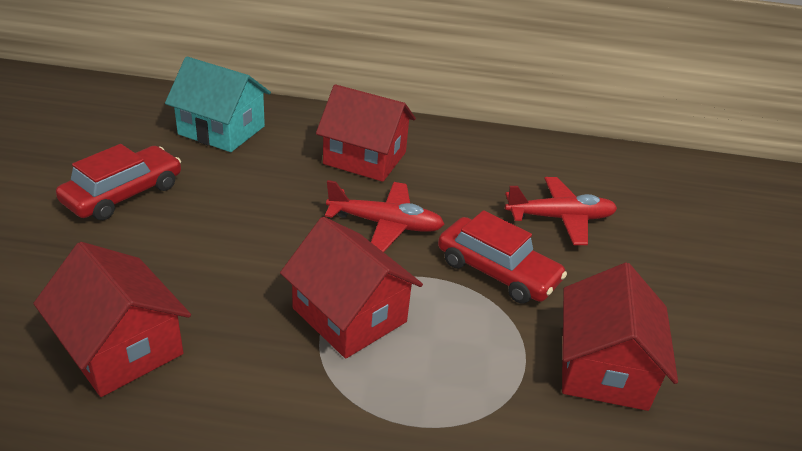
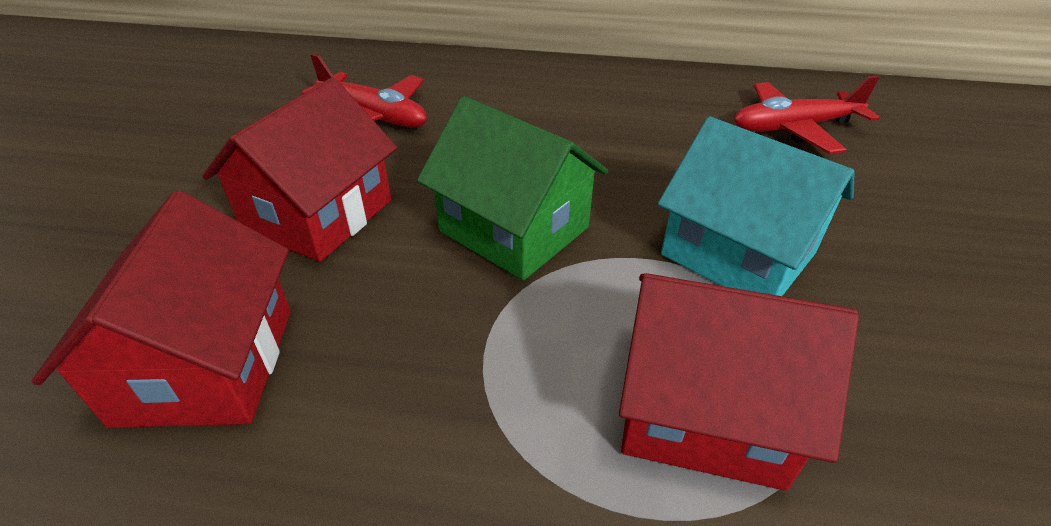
green house: 0 -> 1
red car: 2 -> 0
red house: 4 -> 3

